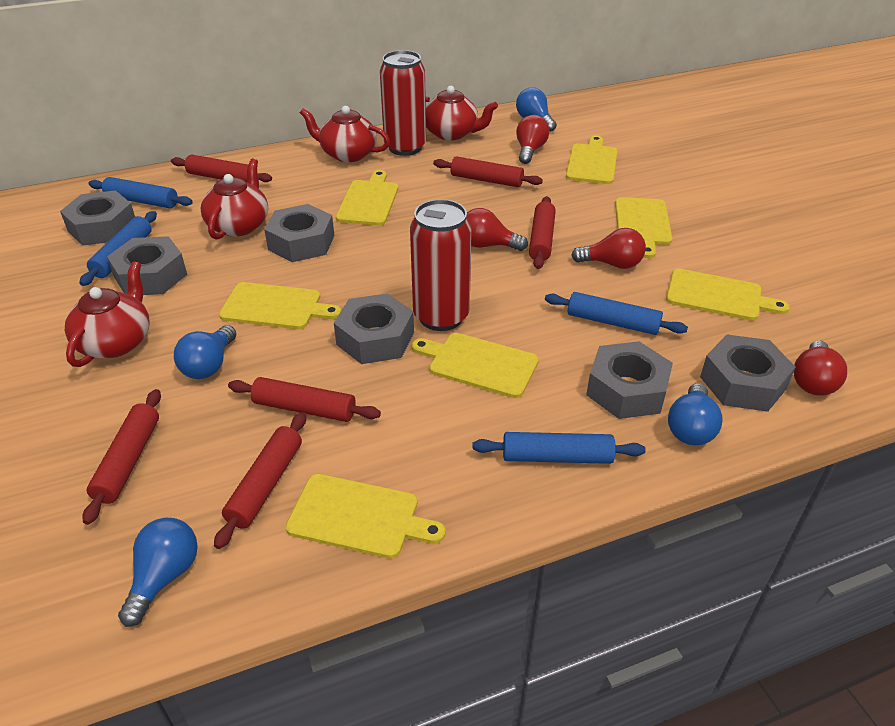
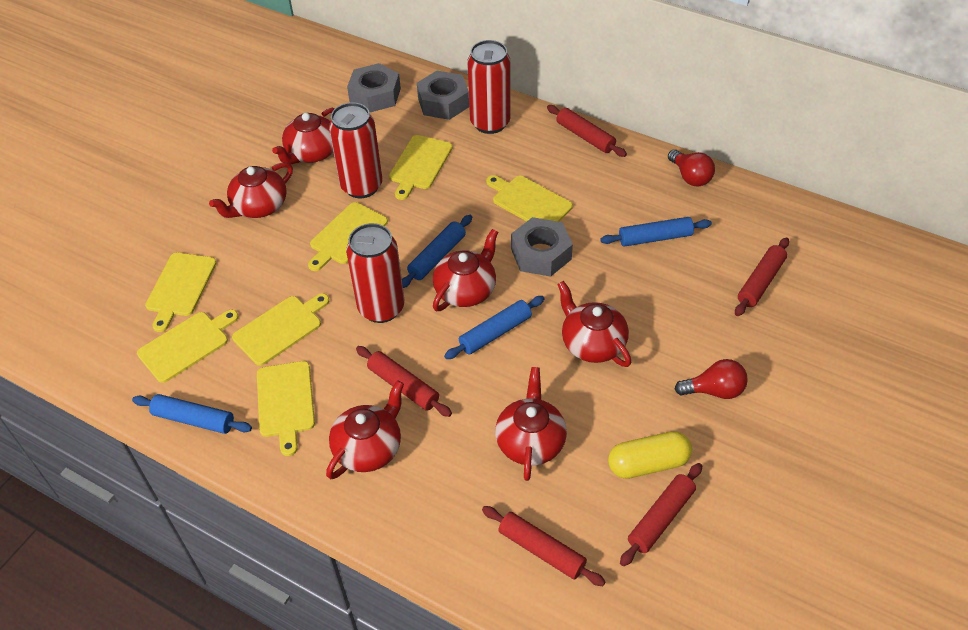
blue light bulb: 4 -> 0
grey nut: 6 -> 3
red can: 2 -> 3
red light bulb: 4 -> 2
red rolling pin: 6 -> 5
red teapot: 4 -> 6
yellow capsule: 0 -> 1

